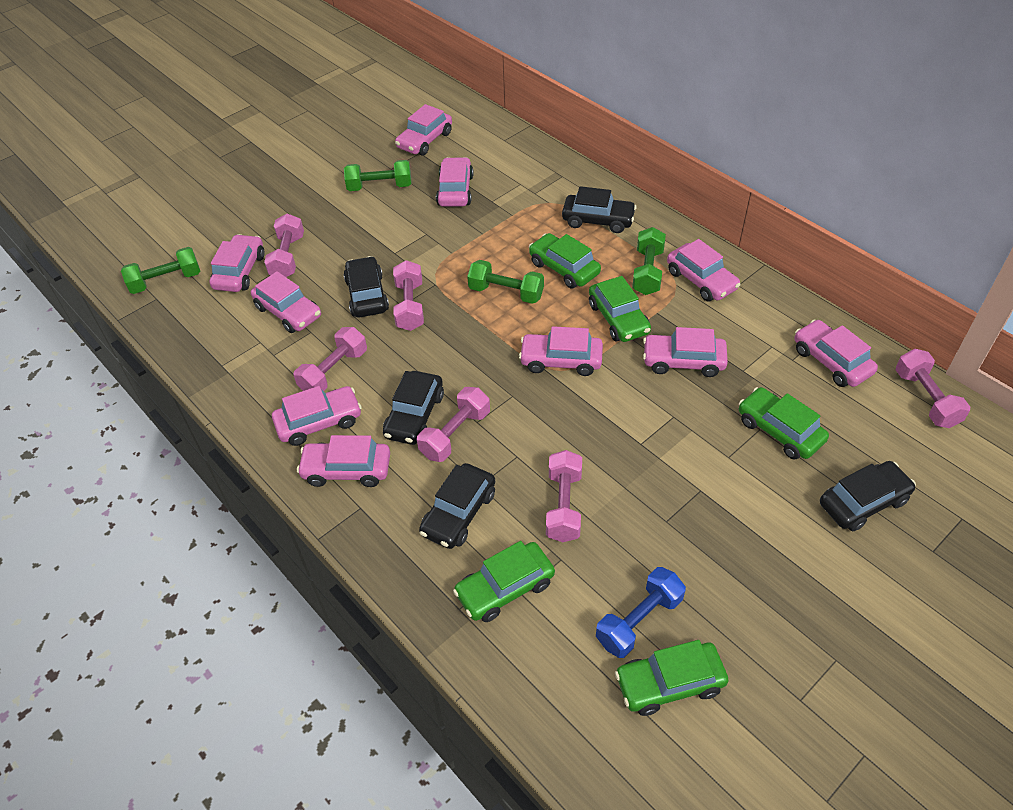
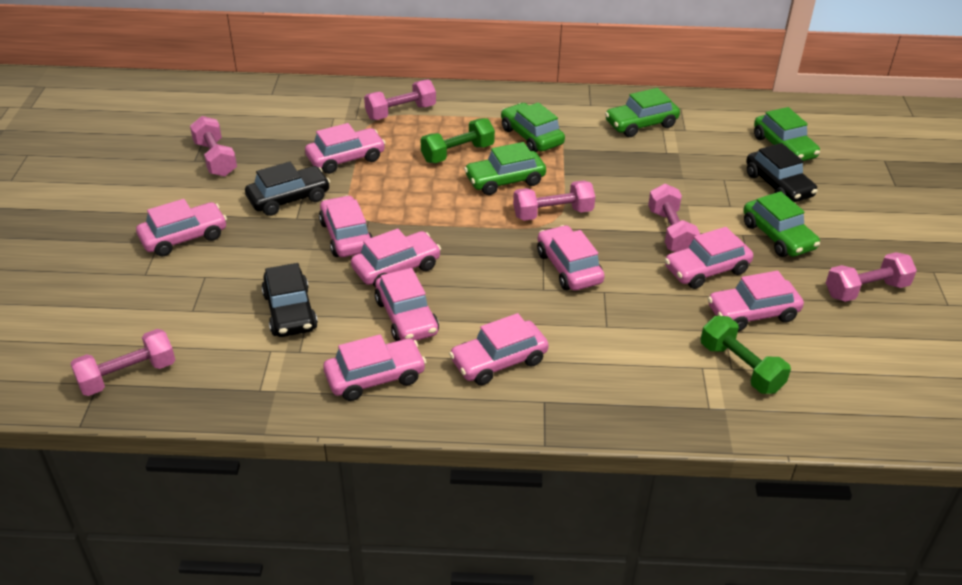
black car: 5 -> 3
blue dumbbell: 1 -> 0
green dumbbell: 4 -> 2

